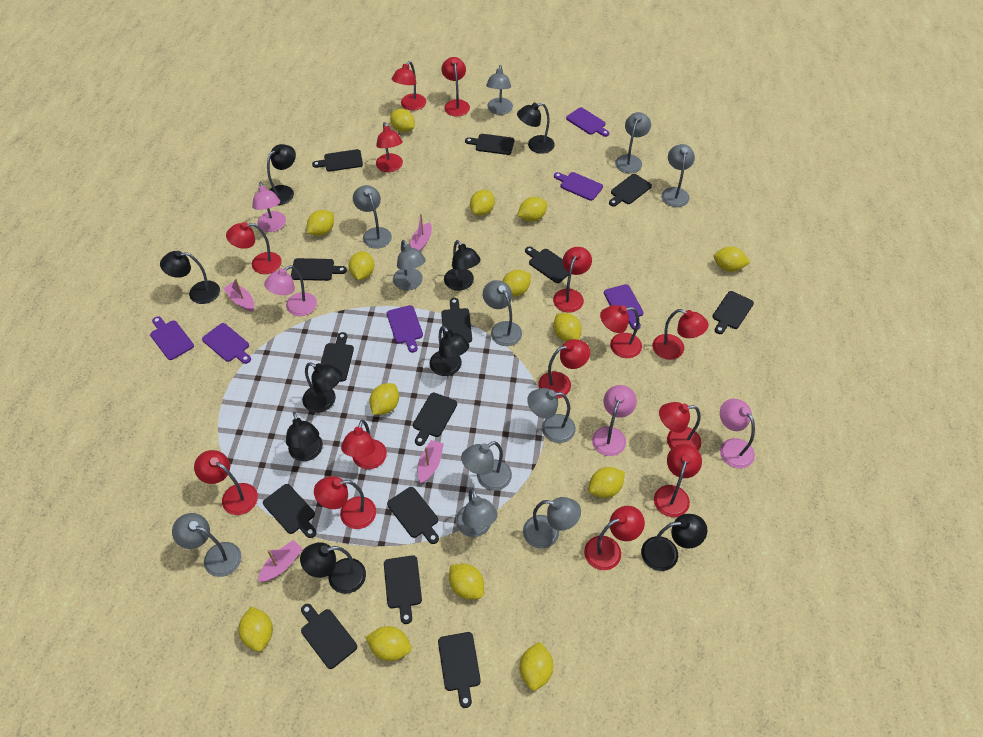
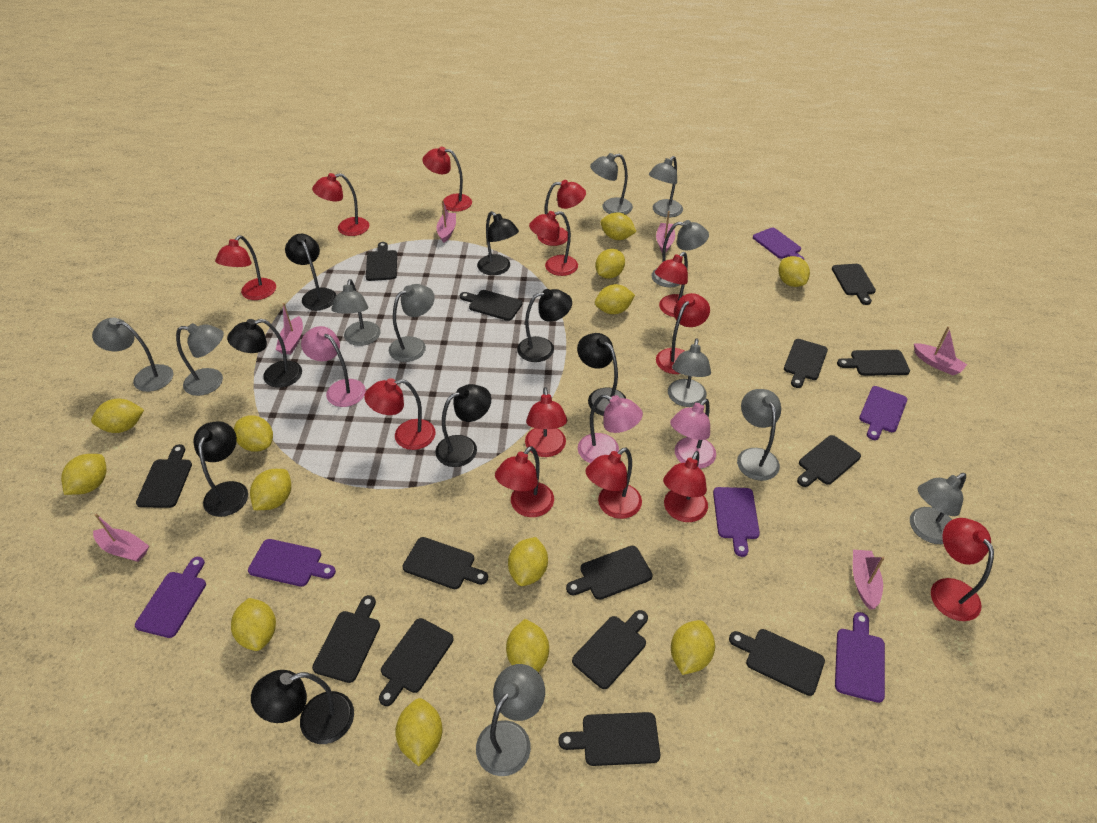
black lamp: 9 -> 8
pink boat: 4 -> 6
pink lamp: 4 -> 3
red lamp: 14 -> 13
yellow lemon: 14 -> 13

